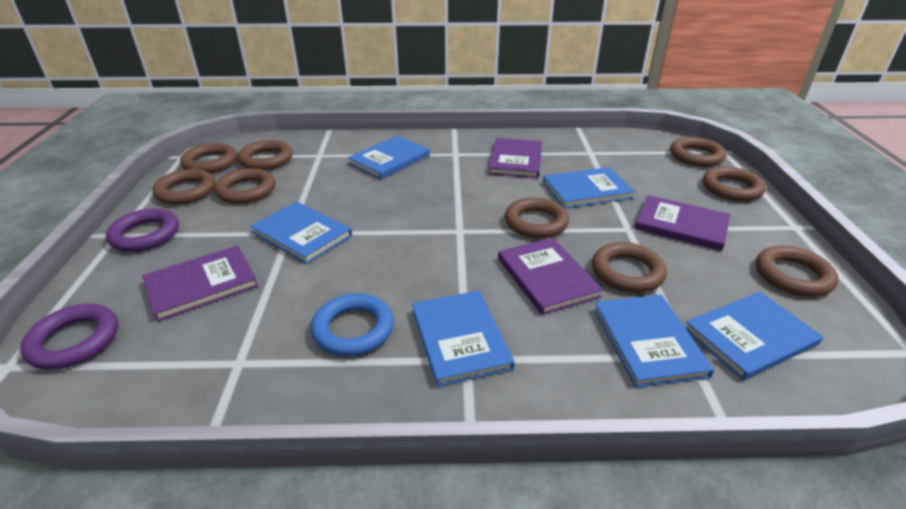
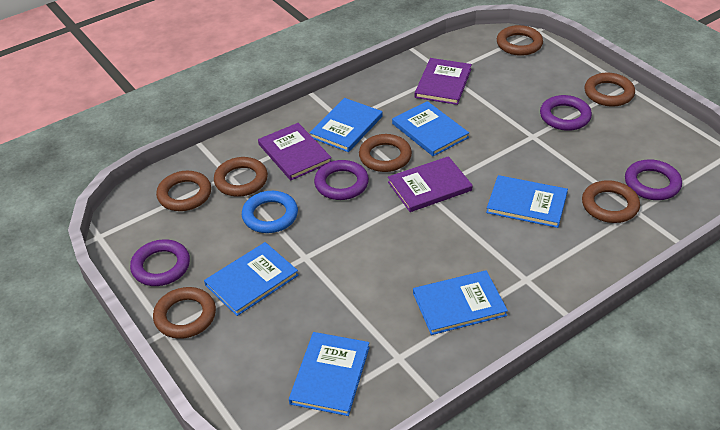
brown ring: 9 -> 7
purple book: 4 -> 3
purple ring: 2 -> 4

